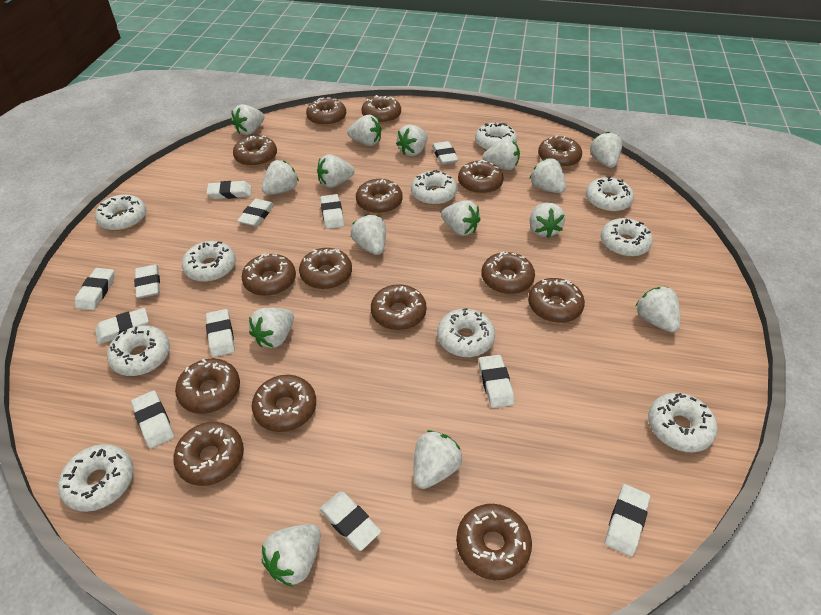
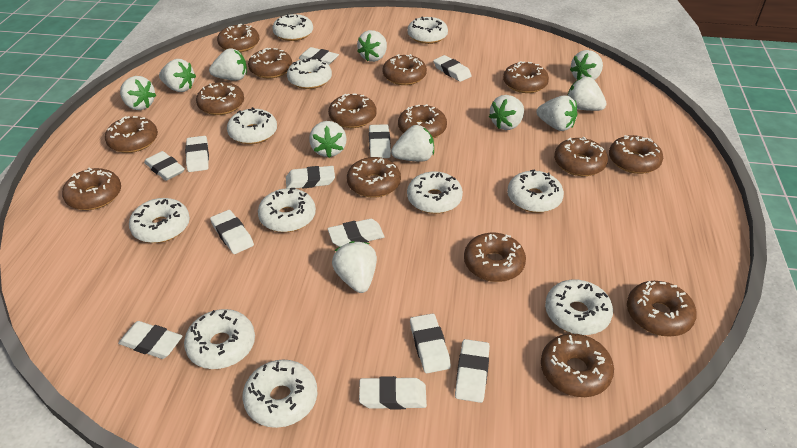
white donut: 10 -> 11
white strawberry: 15 -> 11

